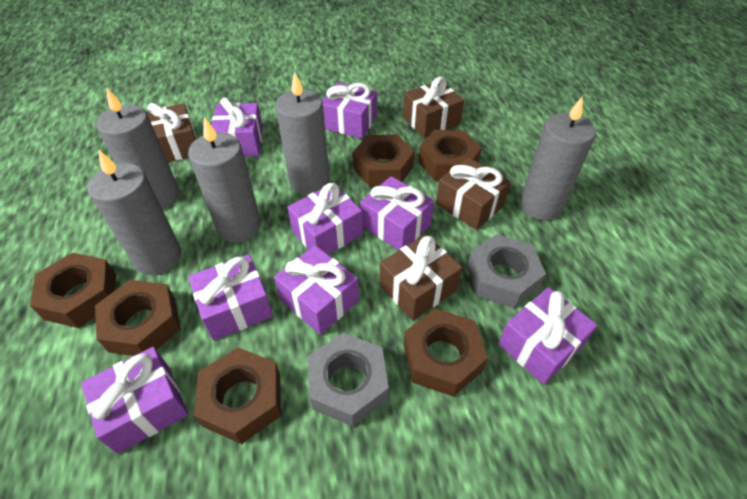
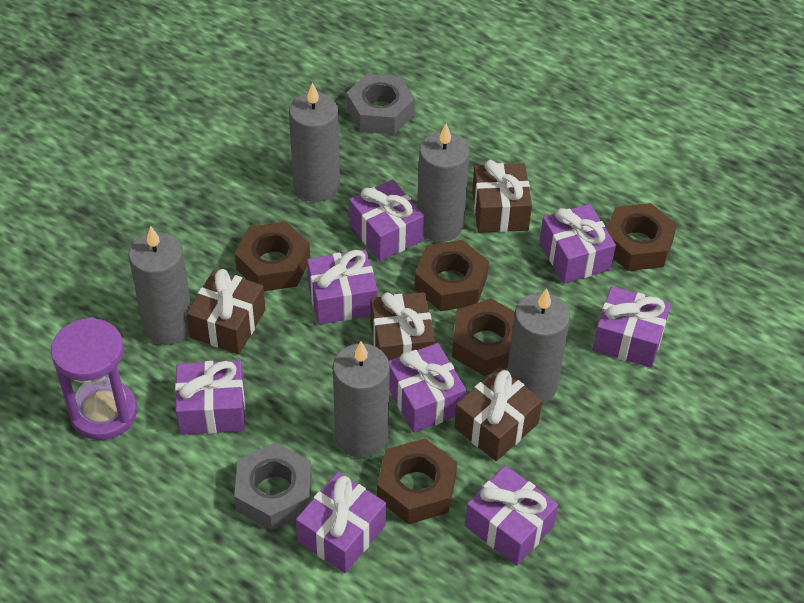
brown nut: 6 -> 5
purple hourglass: 0 -> 1

